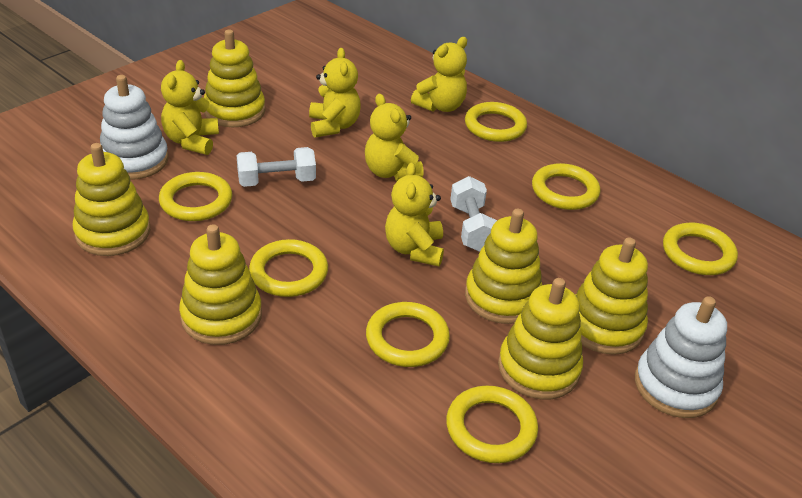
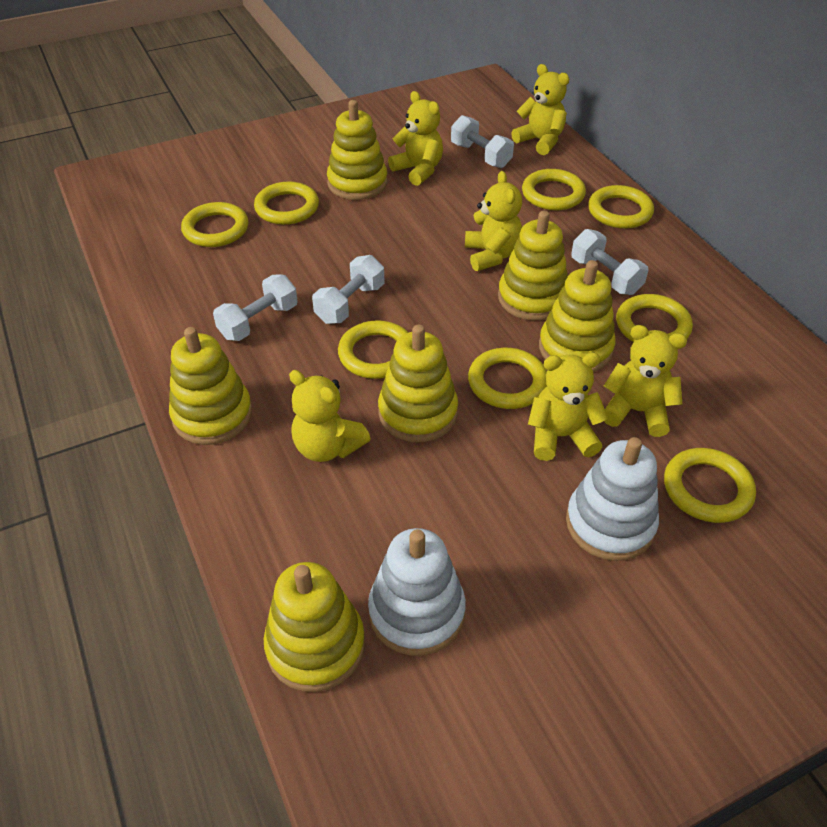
white dumbbell: 2 -> 4
yellow ring: 7 -> 8
yellow teddy bear: 5 -> 6

